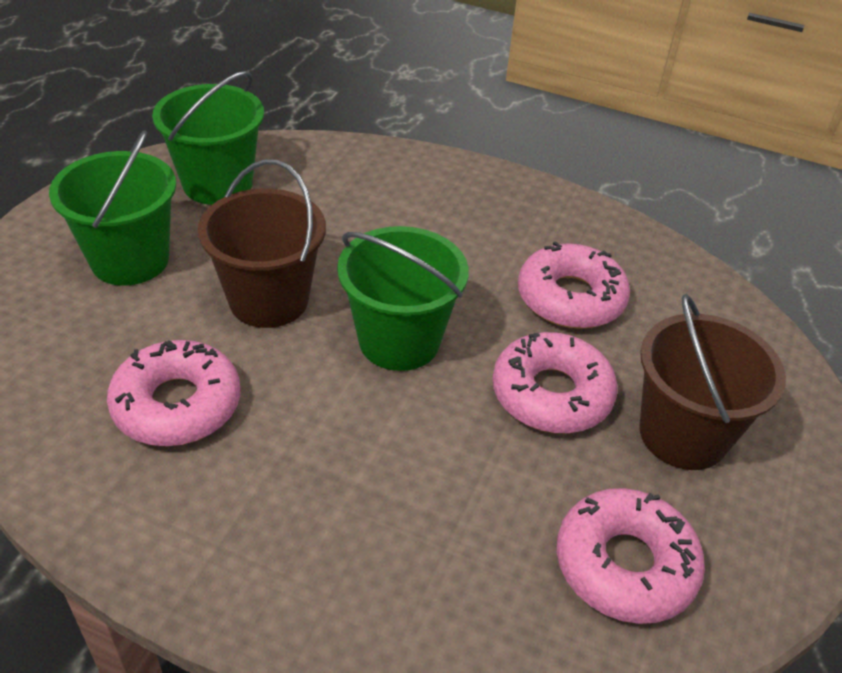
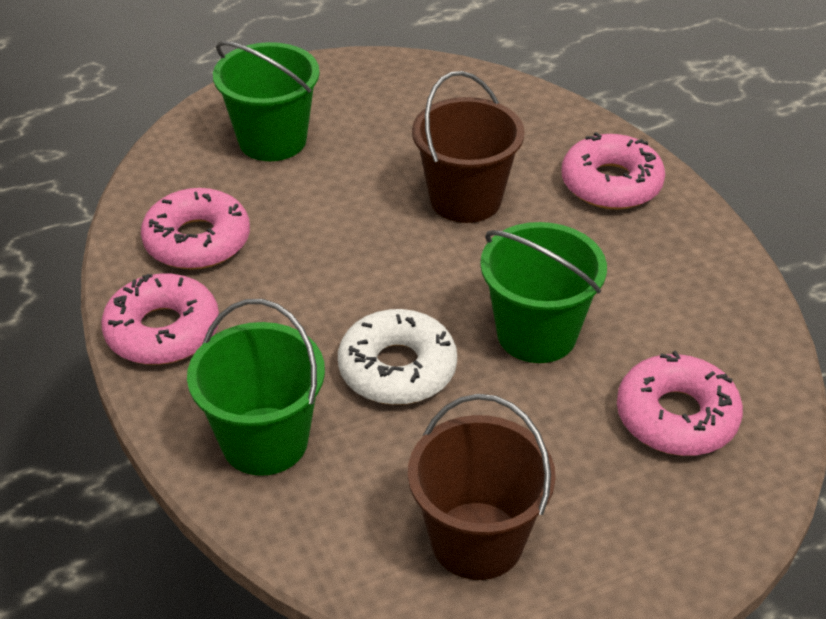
white donut: 0 -> 1

